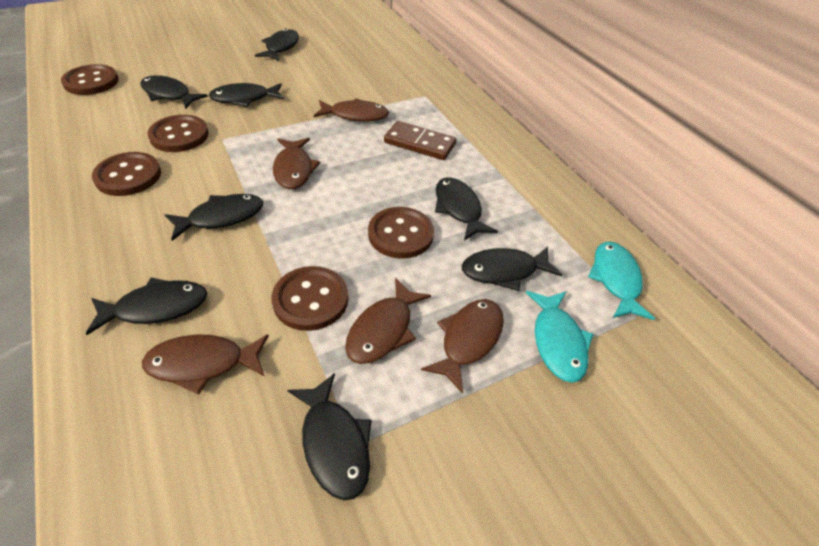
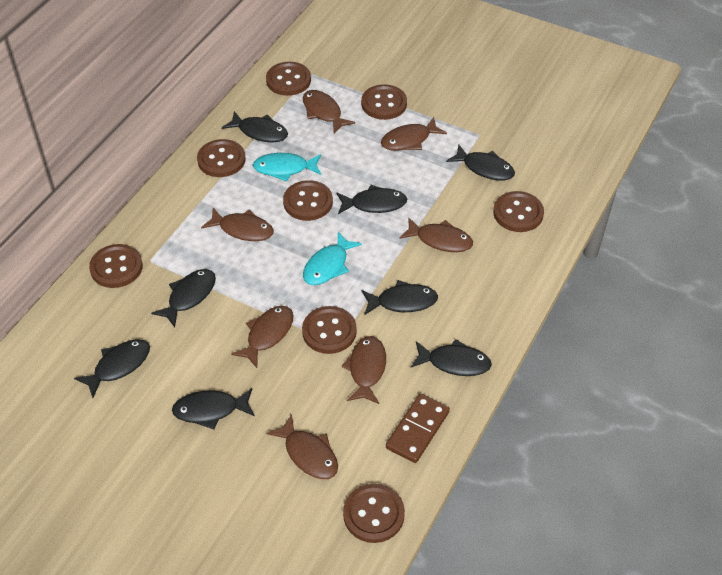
brown button: 5 -> 8
brown fish: 5 -> 7

